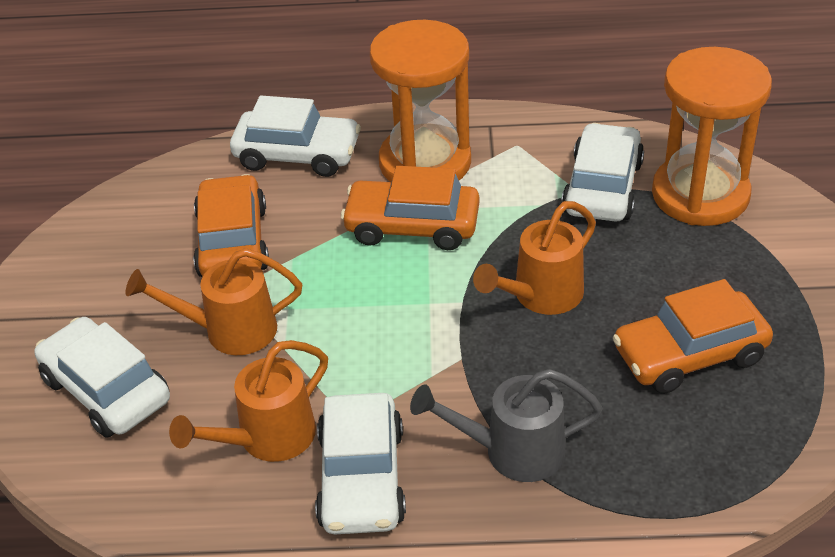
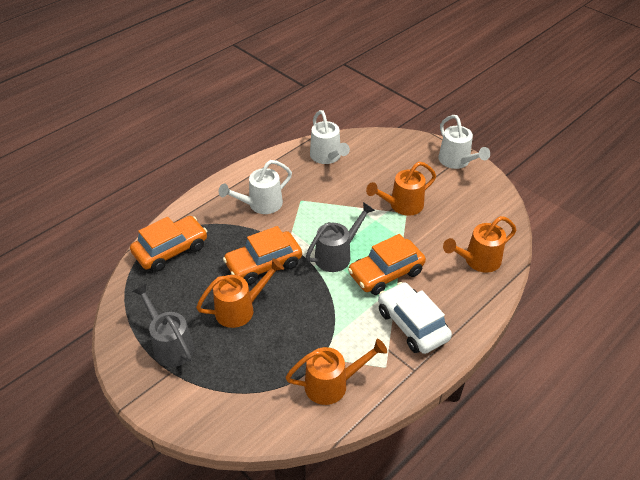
grey watering can: 1 -> 2
orange hourglass: 2 -> 0
orange watering can: 3 -> 4
white car: 4 -> 1
white watering can: 0 -> 3

